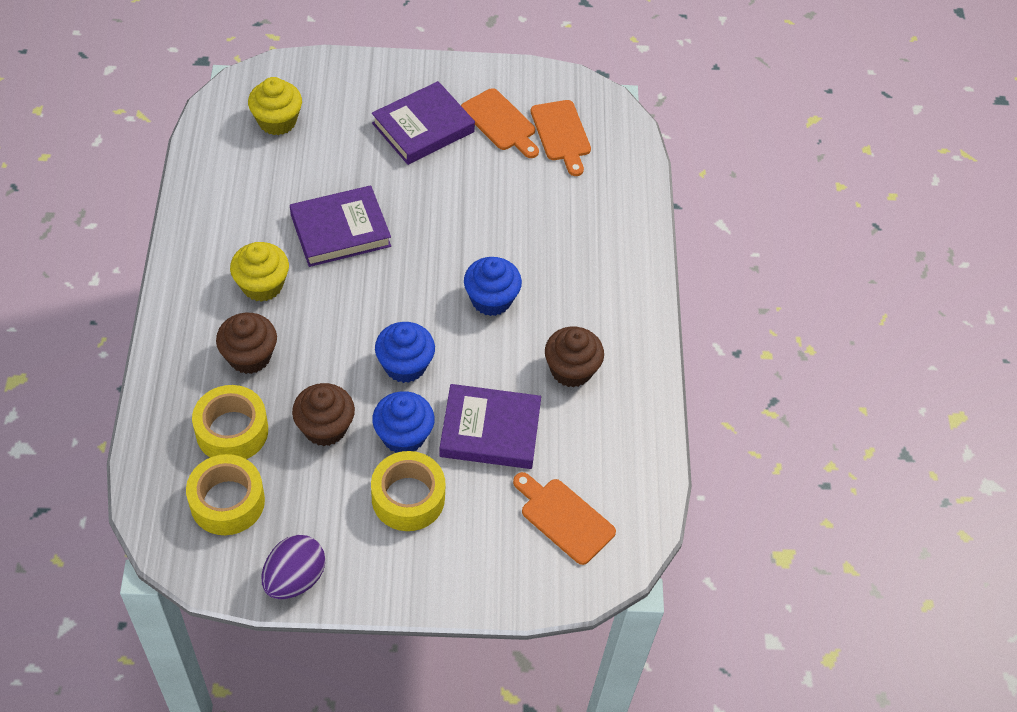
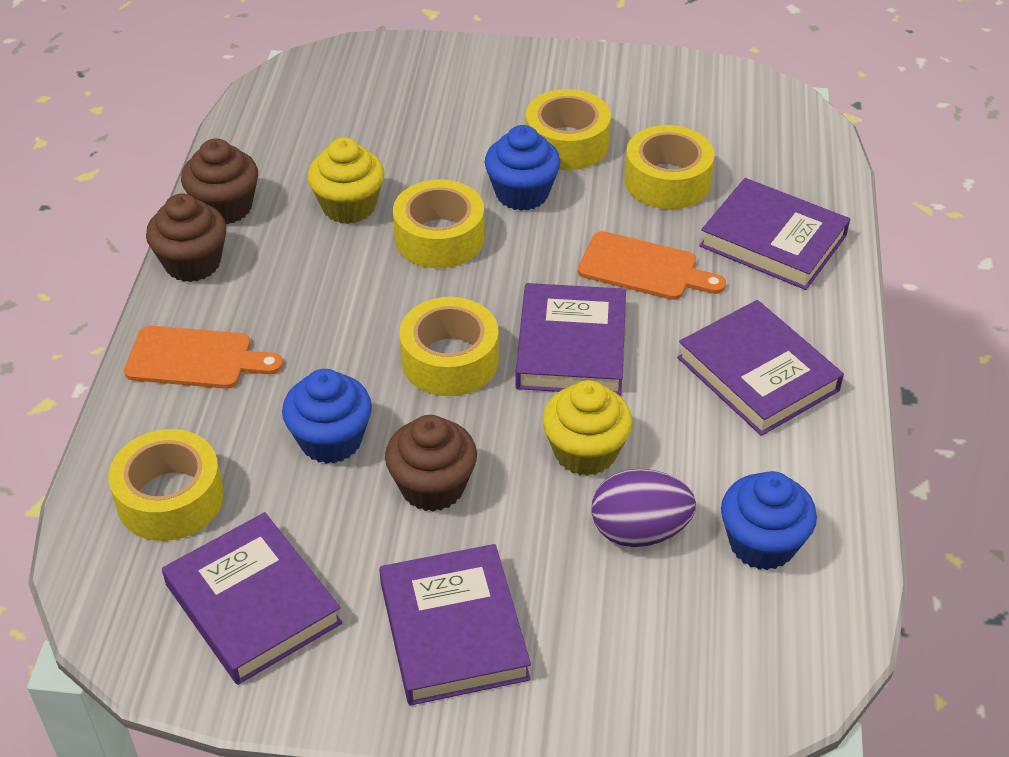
orange cutting board: 3 -> 2
purple book: 3 -> 5
yellow tape: 3 -> 5

